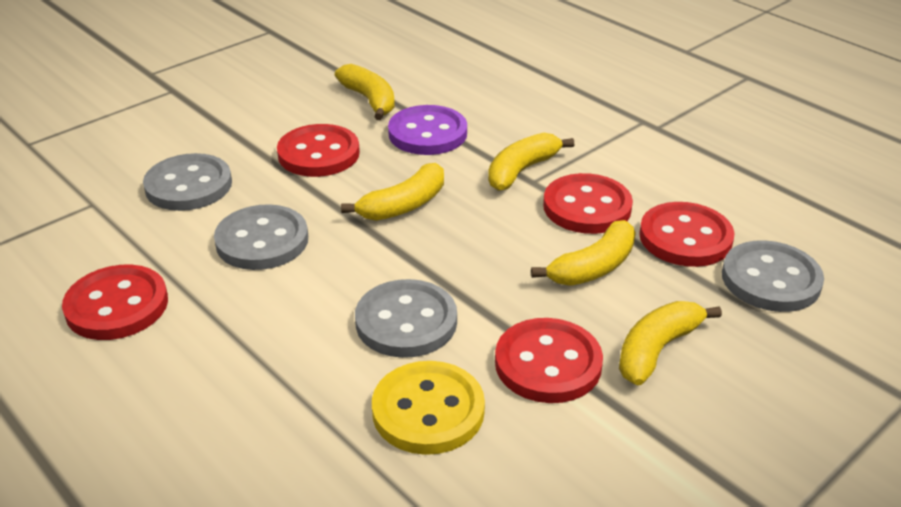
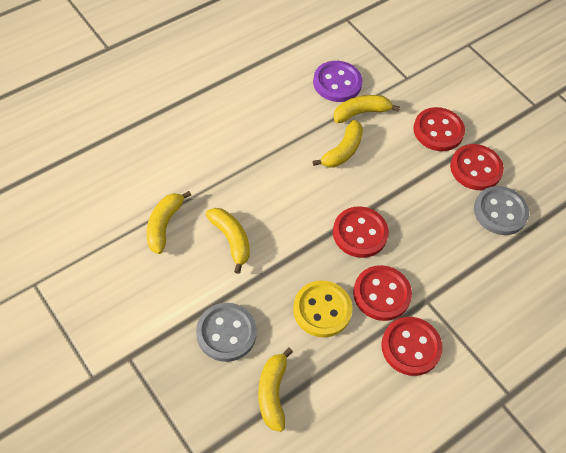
grey button: 4 -> 2

